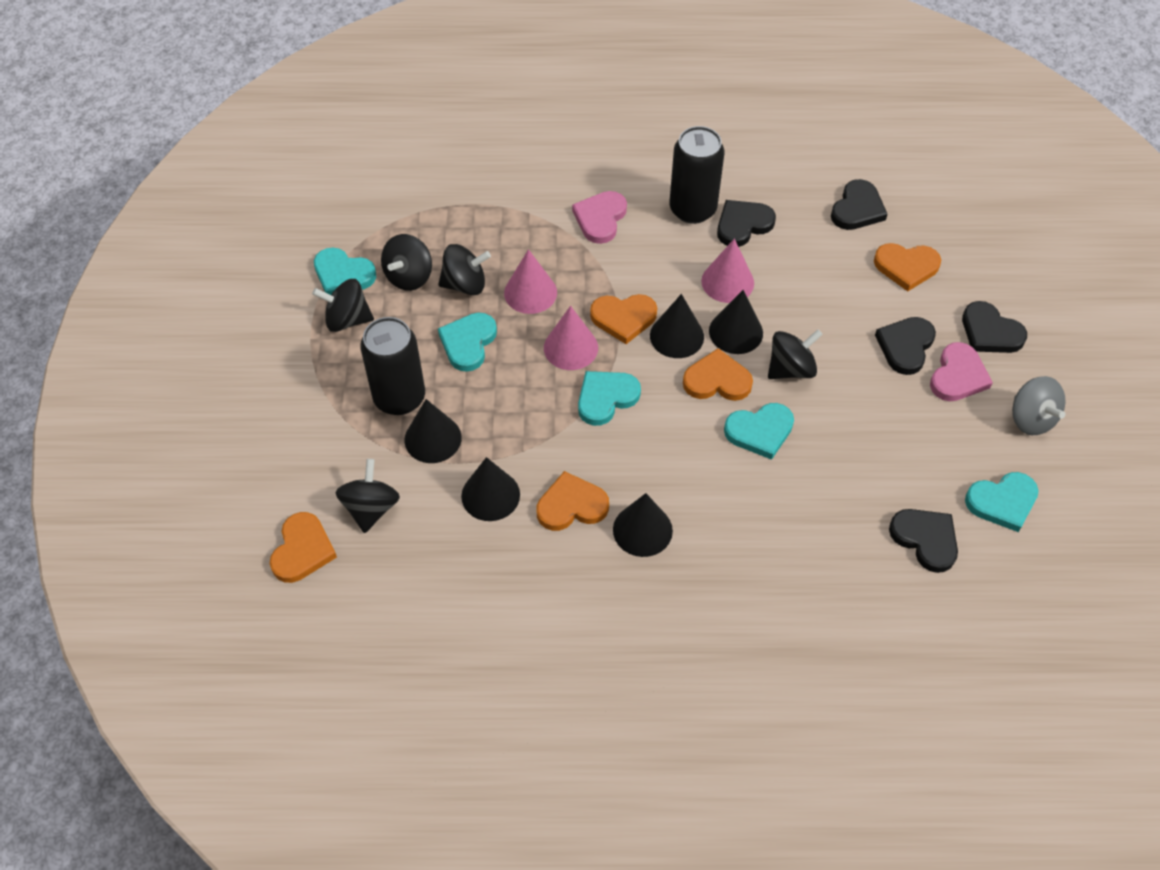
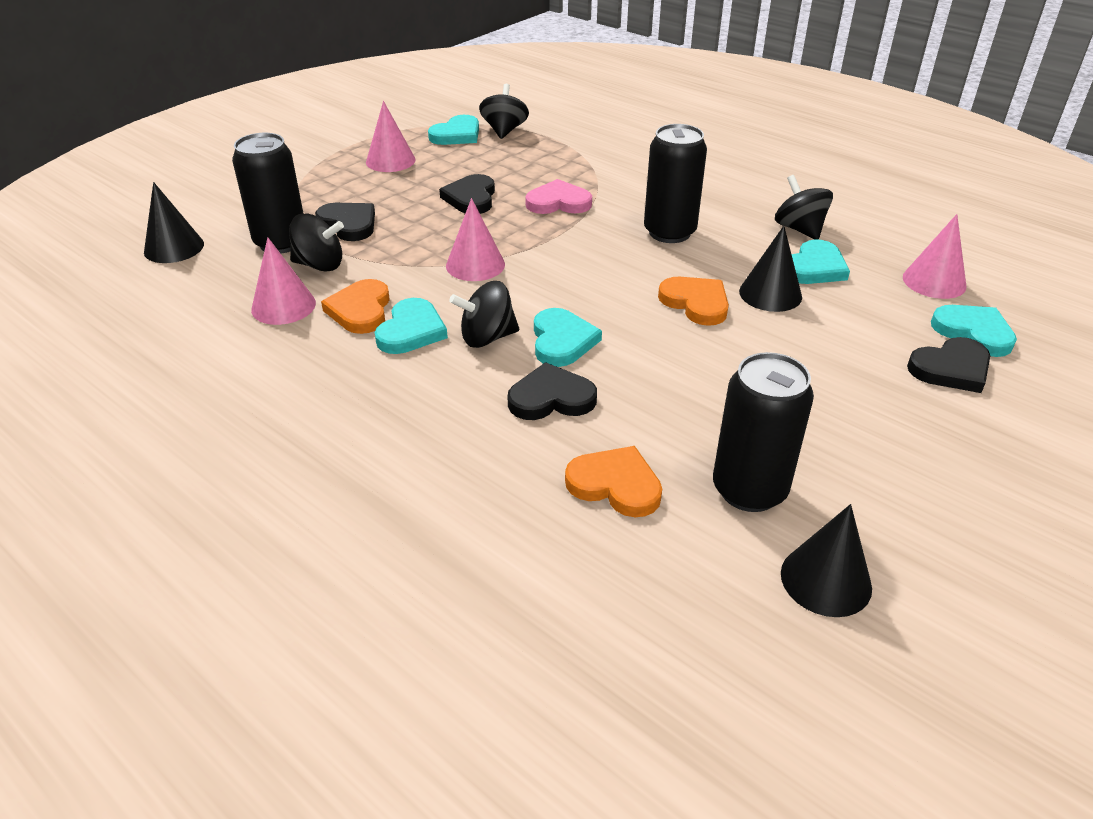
black can: 2 -> 3
black cone: 5 -> 3
black heart: 5 -> 4
black spinning top: 5 -> 4
grey spinning top: 1 -> 0
orange heart: 5 -> 3
pink cone: 3 -> 4
pink heart: 2 -> 1

